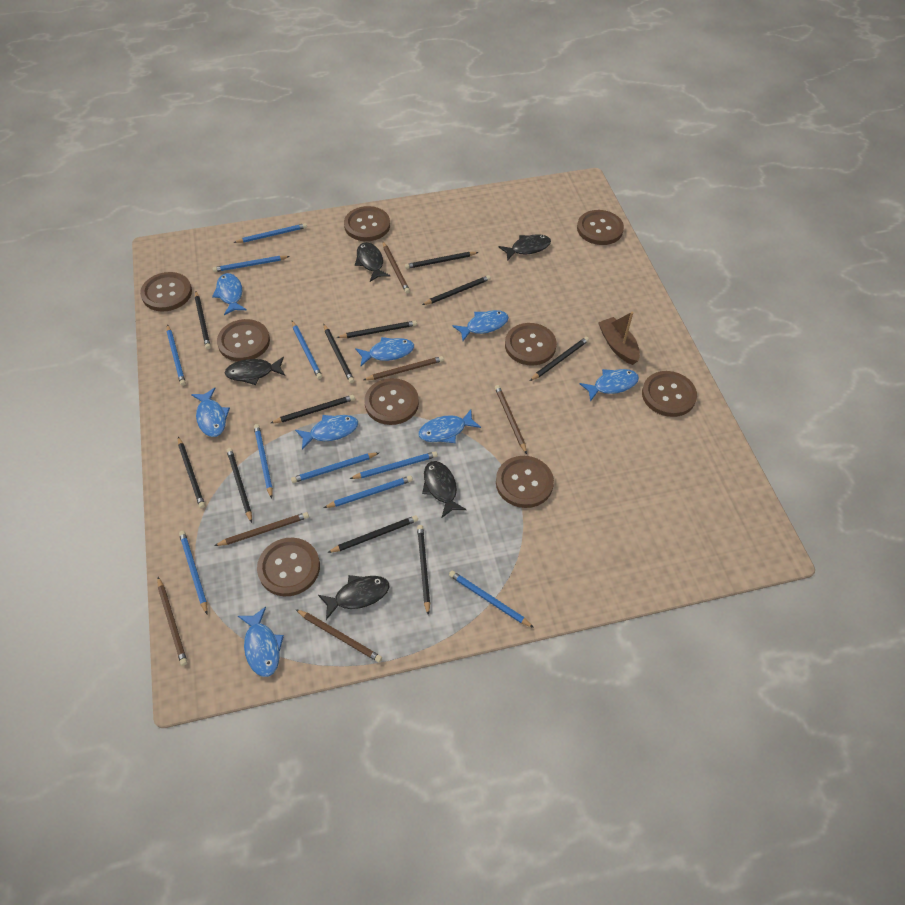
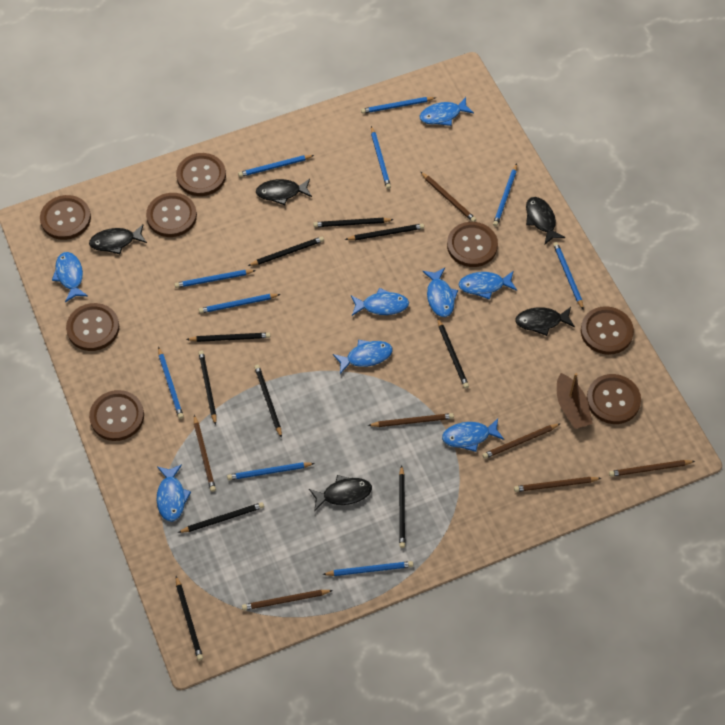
black pencil: 11 -> 10
brown button: 9 -> 8
brown pencil: 6 -> 7

